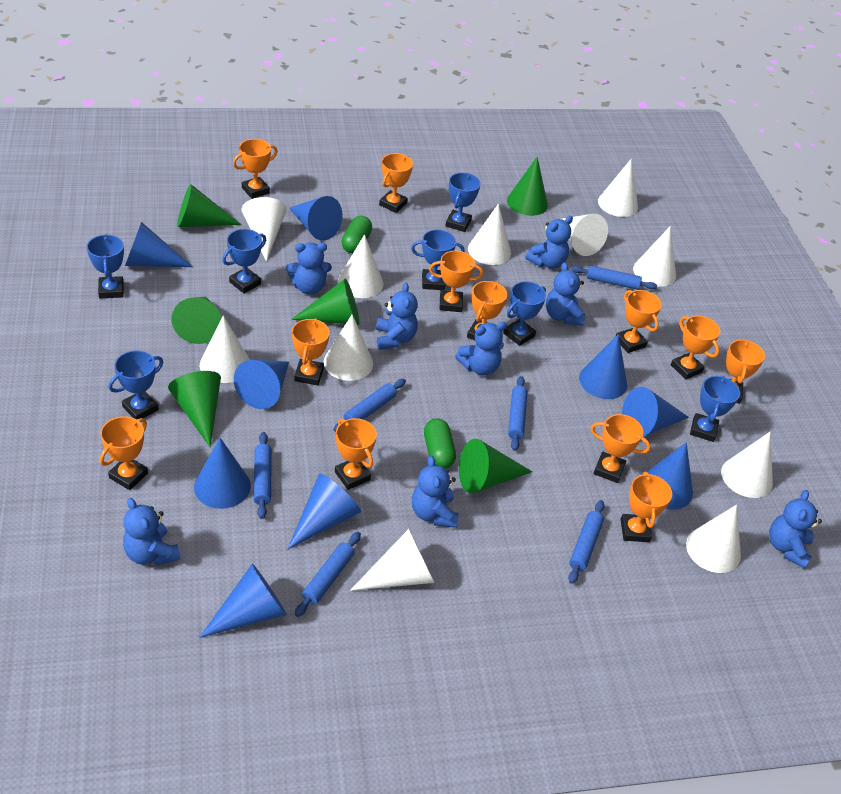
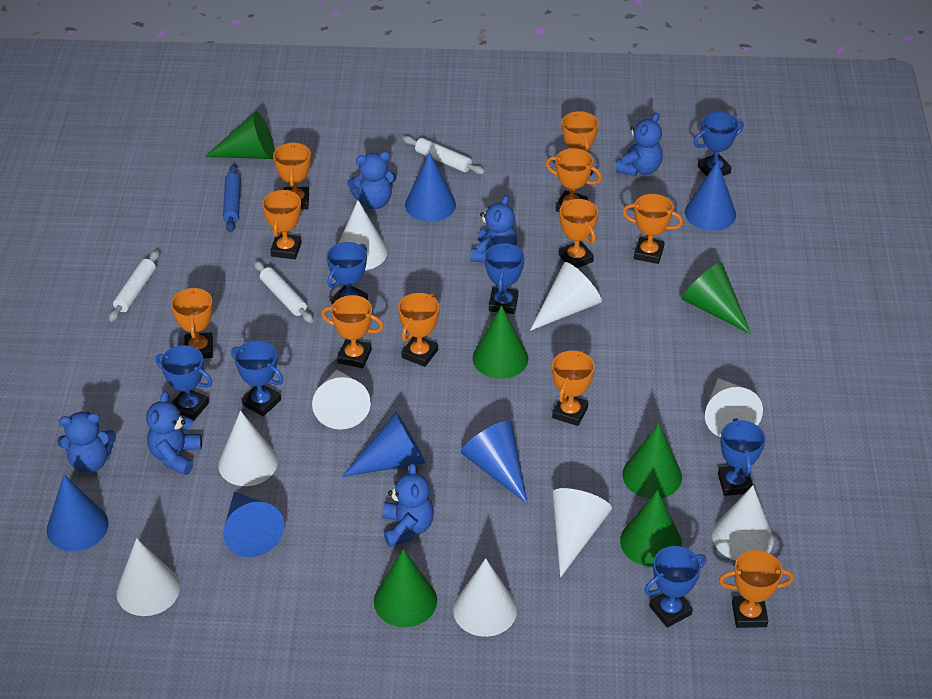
blue cone: 9 -> 6
blue rolling pin: 6 -> 1
blue teddy bear: 8 -> 6
green capsule: 2 -> 0
orange trophy: 12 -> 11
white cone: 11 -> 9
white rolling pin: 0 -> 3

